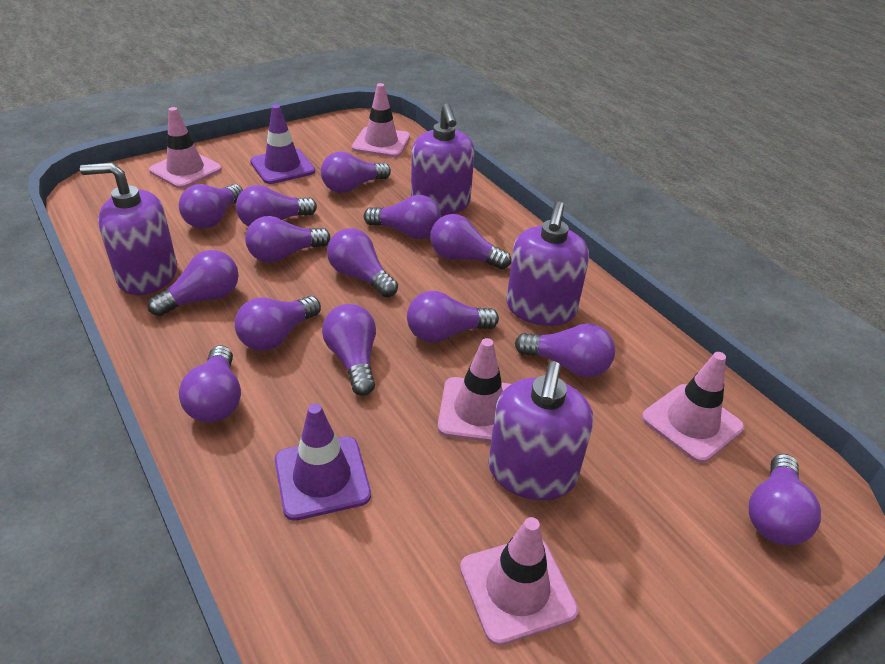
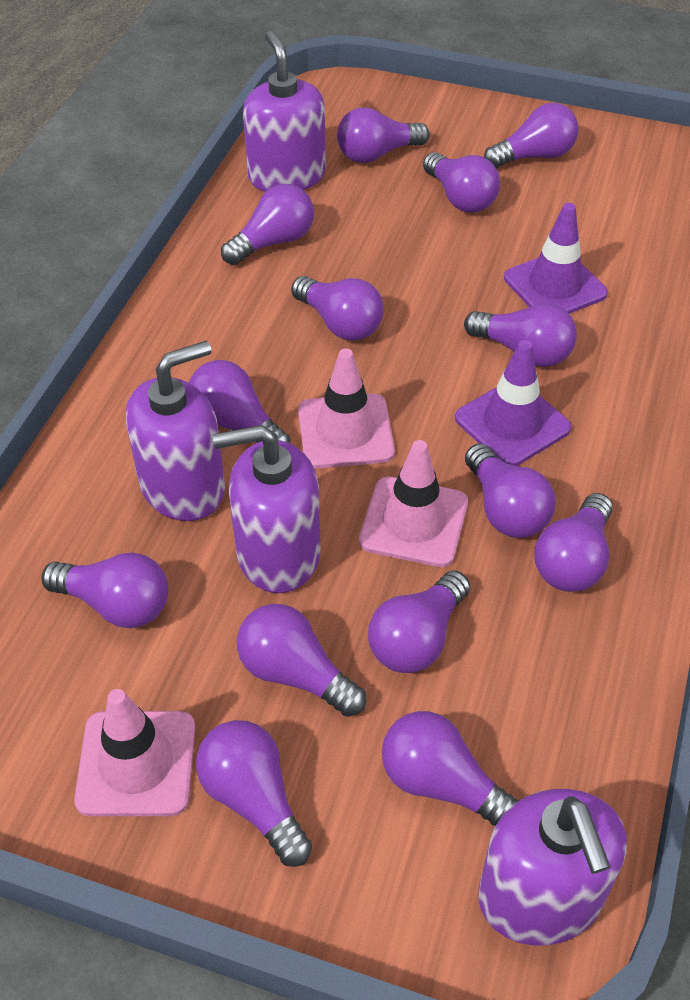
pink traffic cone: 5 -> 3

